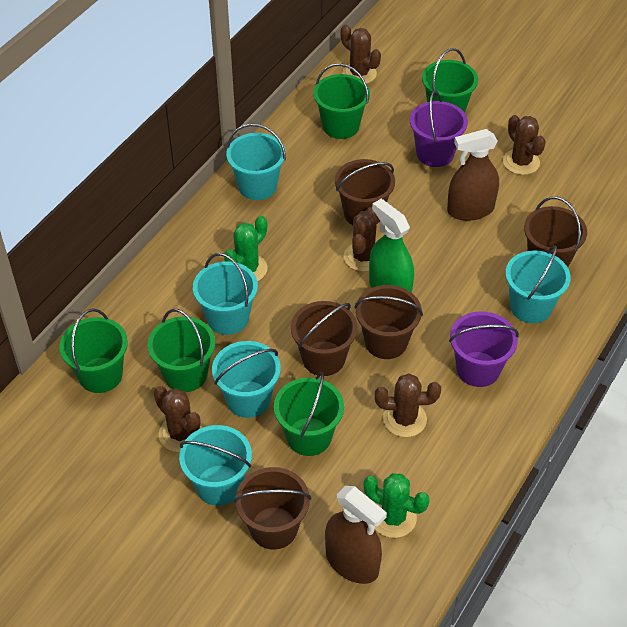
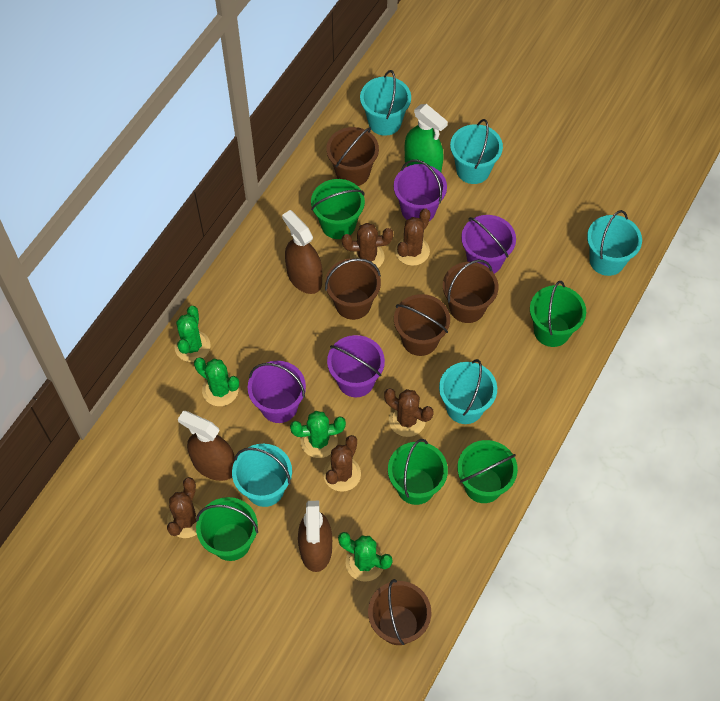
brown spray bottle: 2 -> 3
green cactus: 2 -> 4
purple bucket: 2 -> 4

